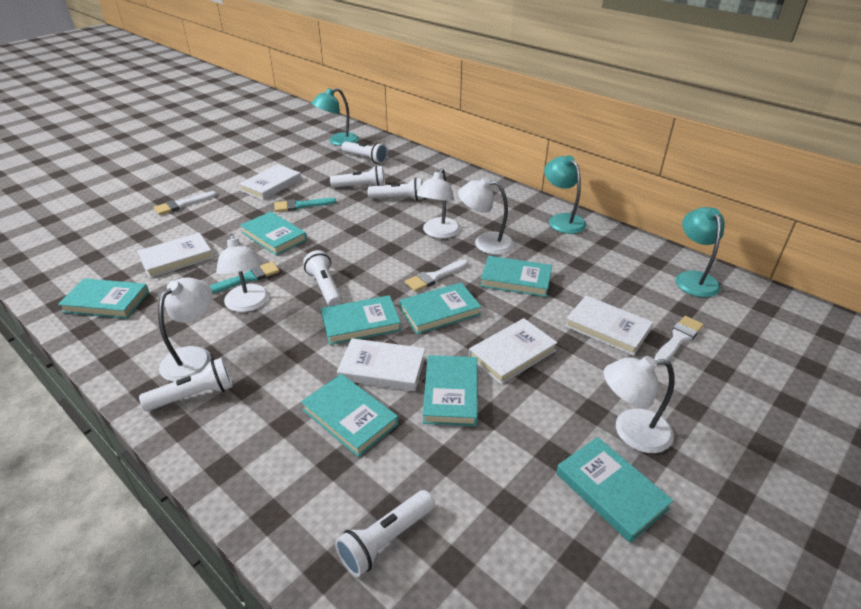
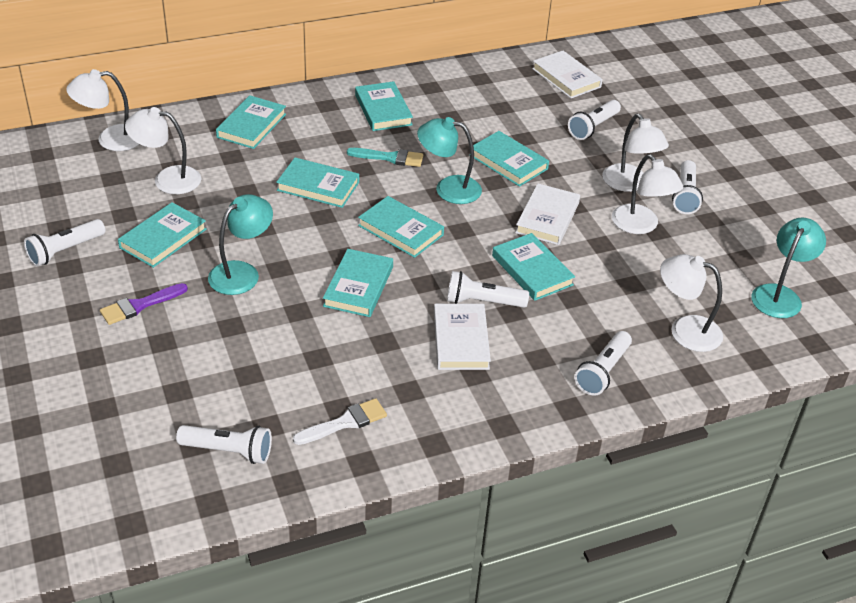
purple brush: 0 -> 1
turquoise brush: 2 -> 1
white book: 5 -> 3
white brush: 3 -> 1

